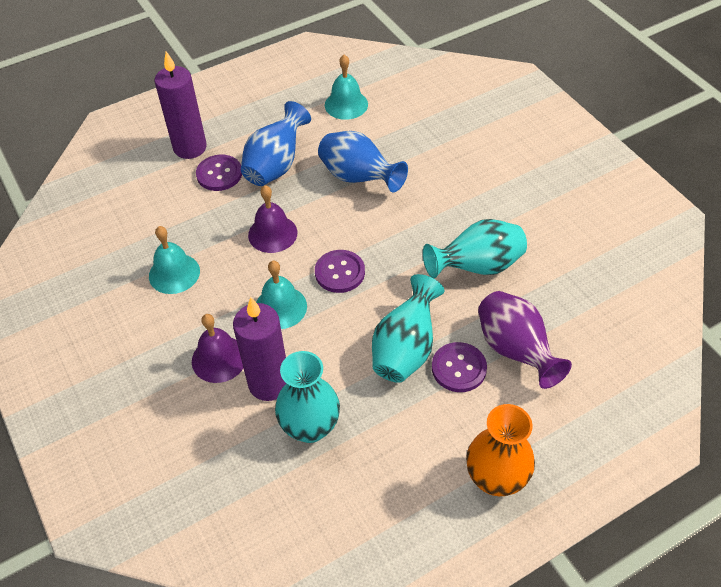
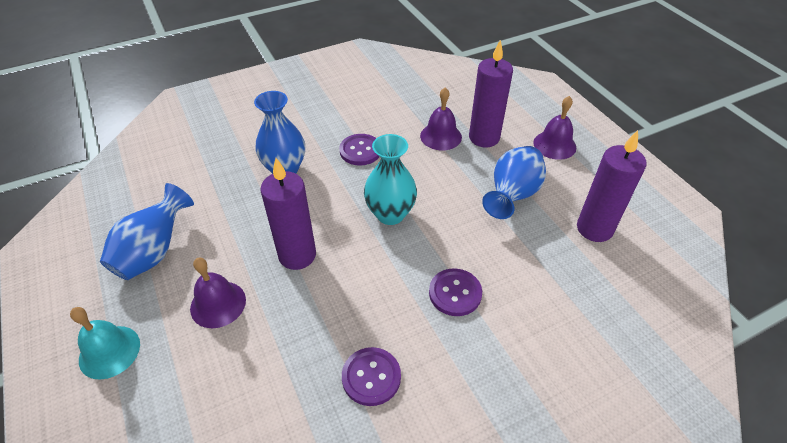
blue vase: 2 -> 3
orange vase: 1 -> 0
purple bell: 2 -> 3
purple candle: 2 -> 3
purple vase: 1 -> 0
turquoise bell: 3 -> 1
turquoise vase: 3 -> 1

